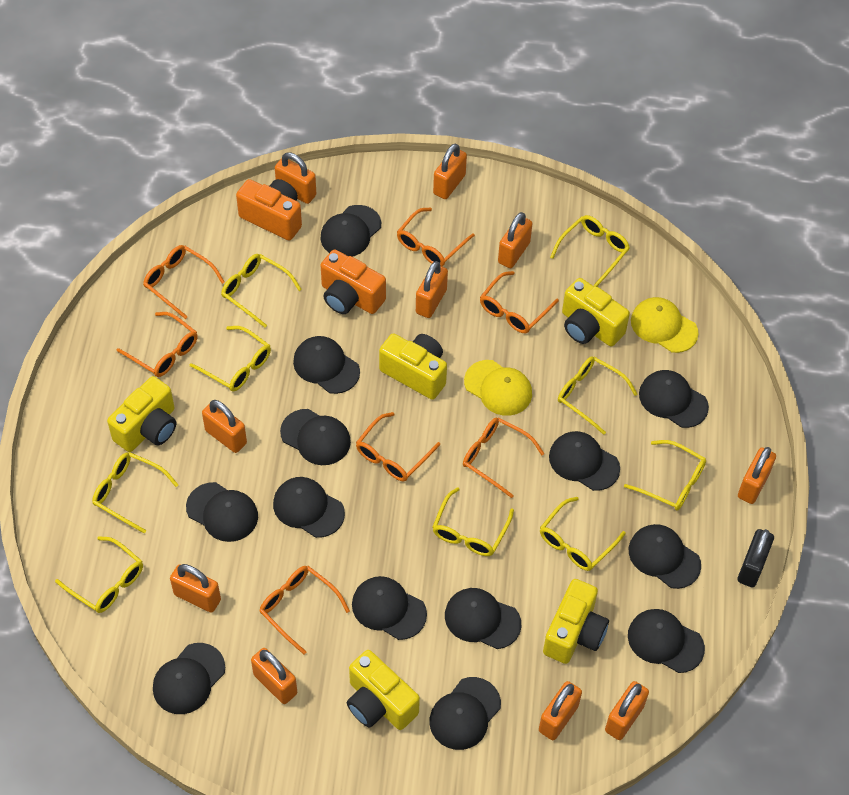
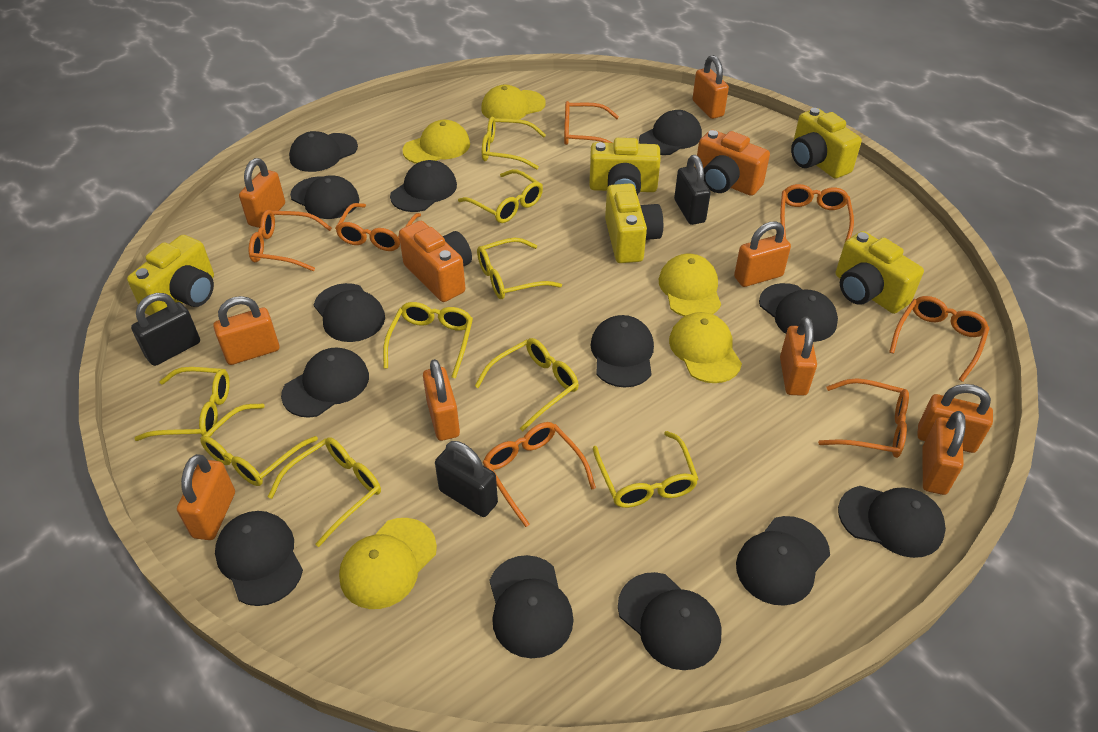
black padlock: 1 -> 3
orange padlock: 10 -> 9
yellow cap: 2 -> 5

